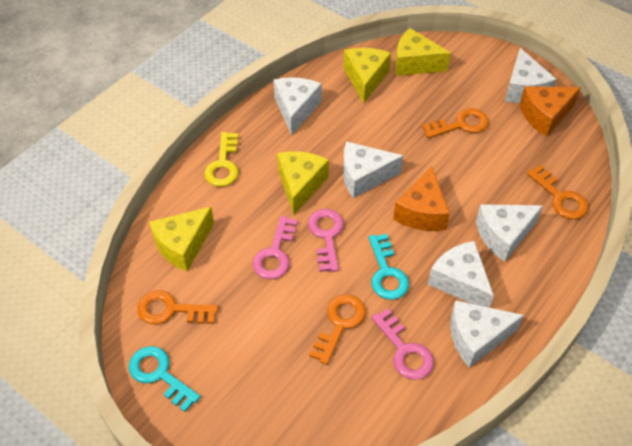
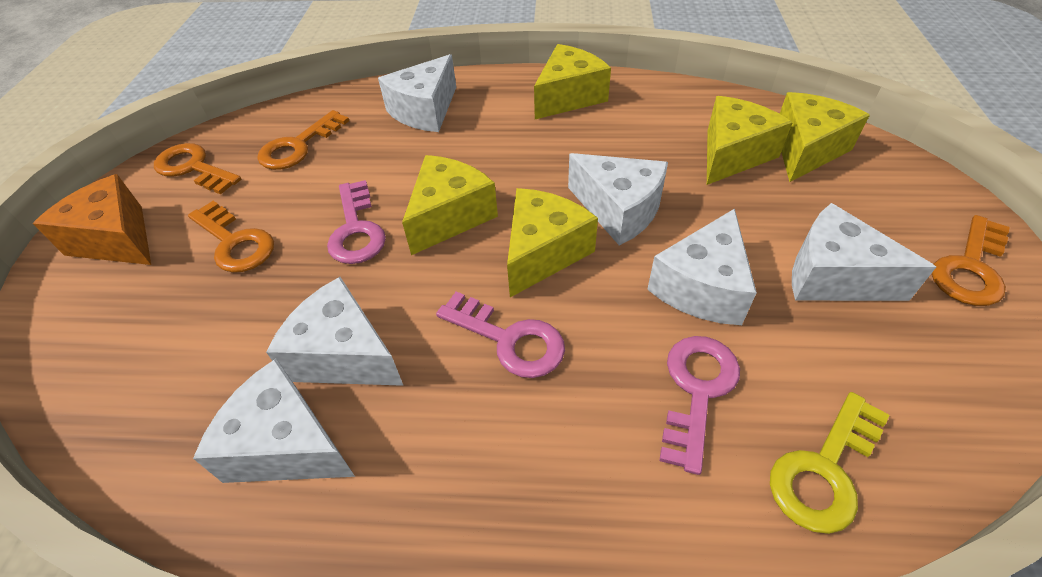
orange cheese: 2 -> 1
turquoise key: 2 -> 0
yellow cheese: 4 -> 5

